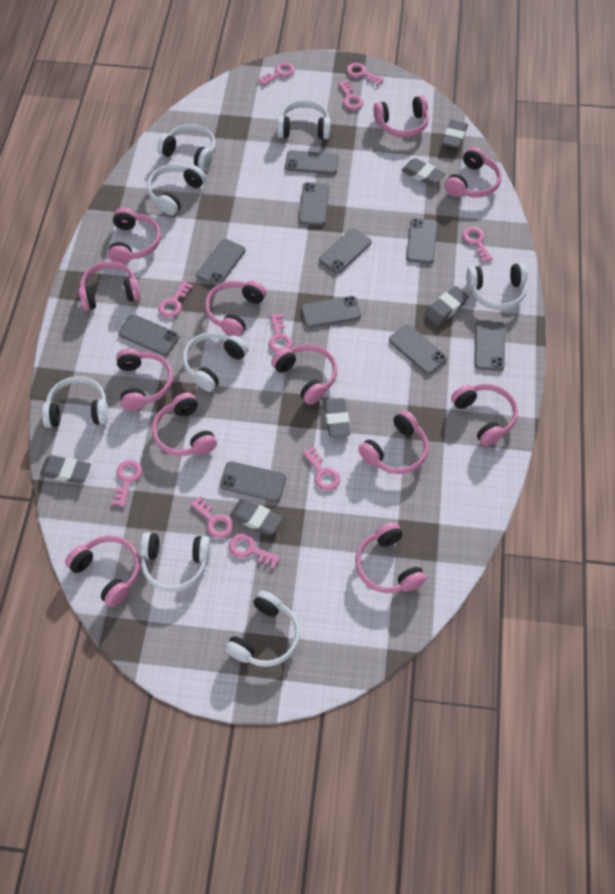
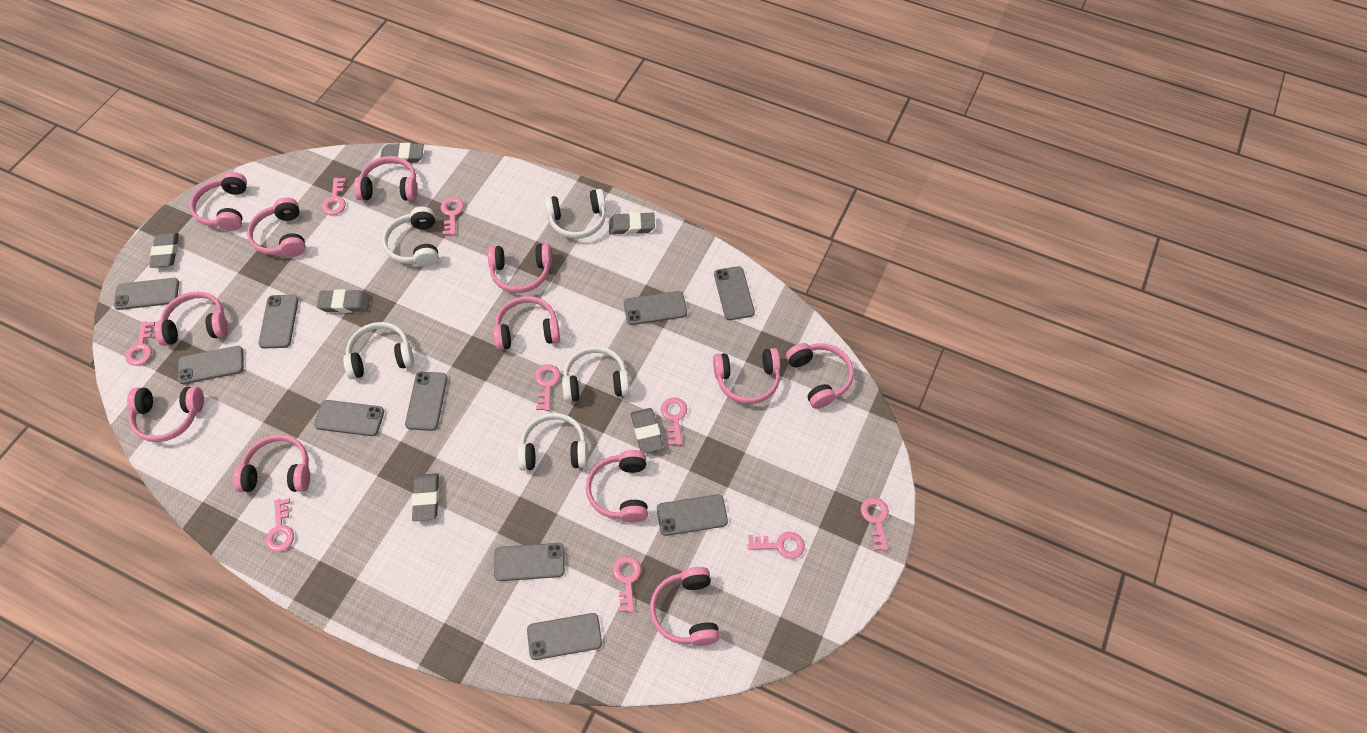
pink key: 10 -> 9
white headphones: 8 -> 5

